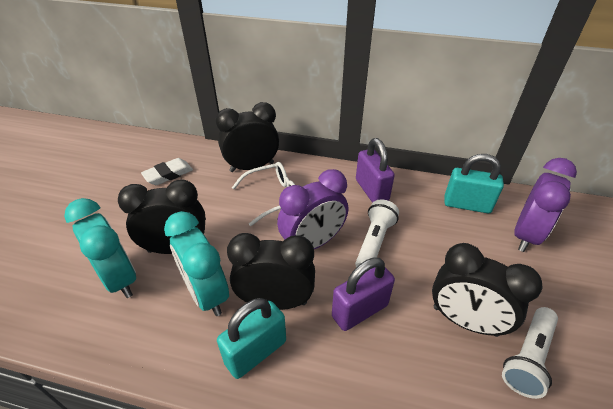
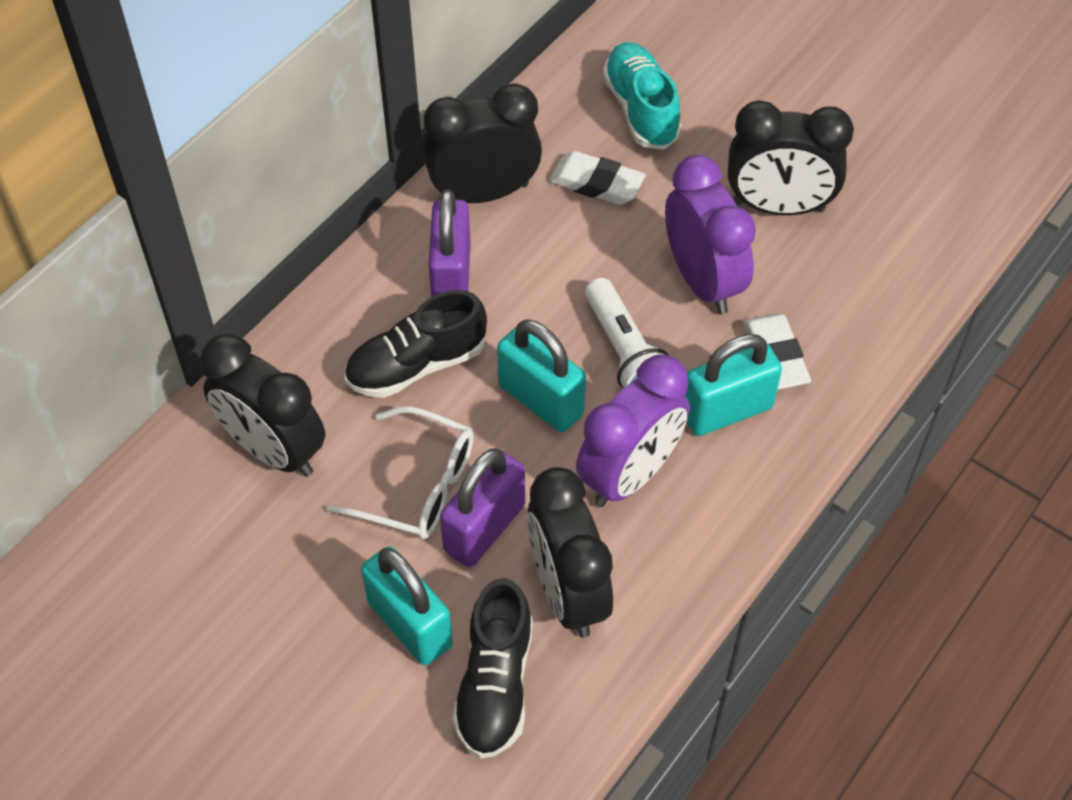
black shoe: 0 -> 2
turquoise clock: 2 -> 0
turquoise padlock: 2 -> 3
turquoise shoe: 0 -> 1
white eraser: 1 -> 2
white flashlight: 2 -> 1

